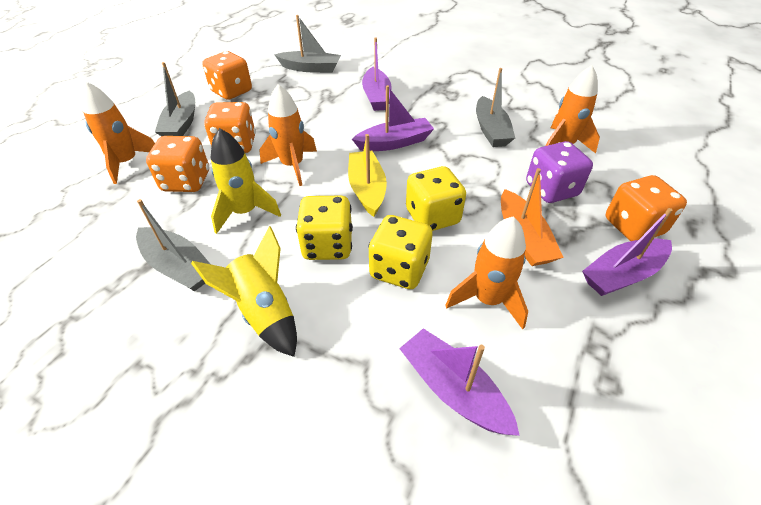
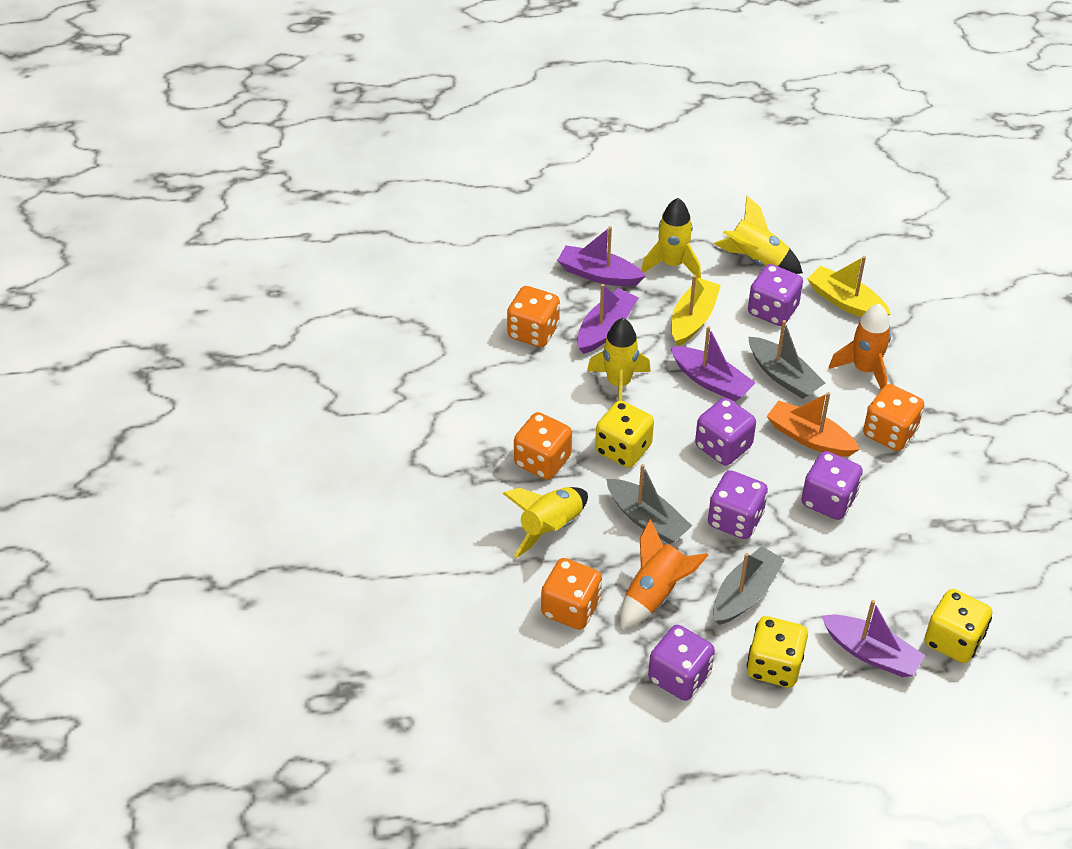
grey boat: 4 -> 3
orange rocket: 4 -> 2
purple dice: 1 -> 5
yellow boat: 1 -> 2
yellow rocket: 2 -> 4

